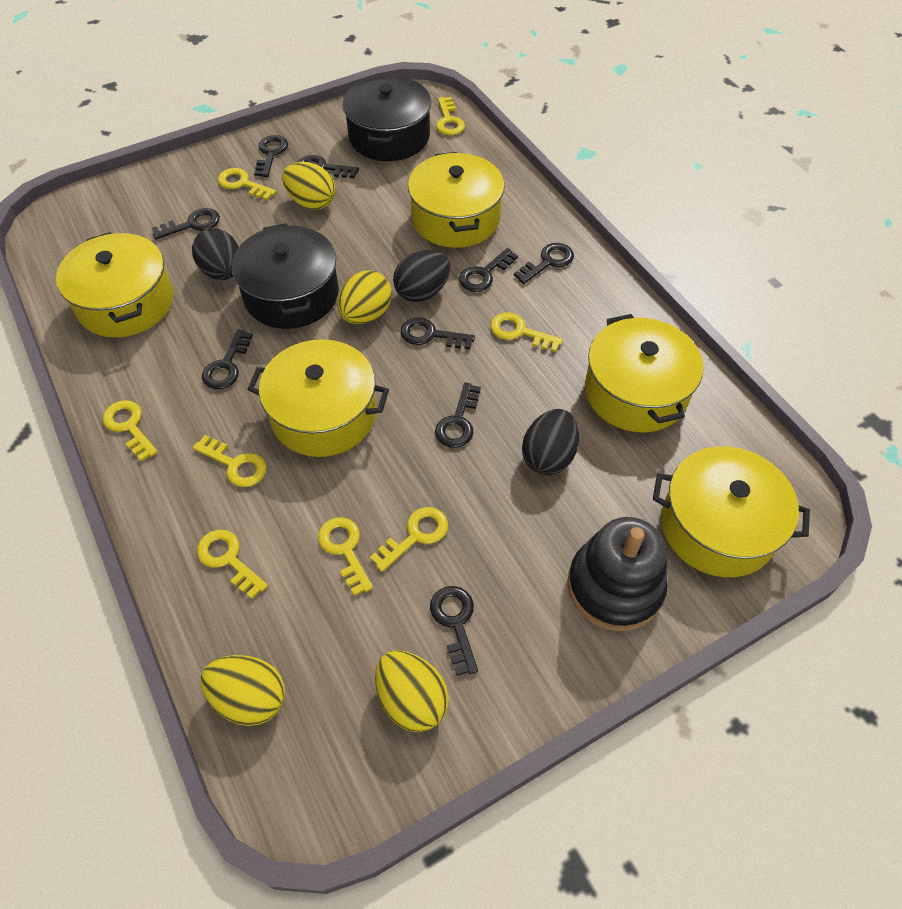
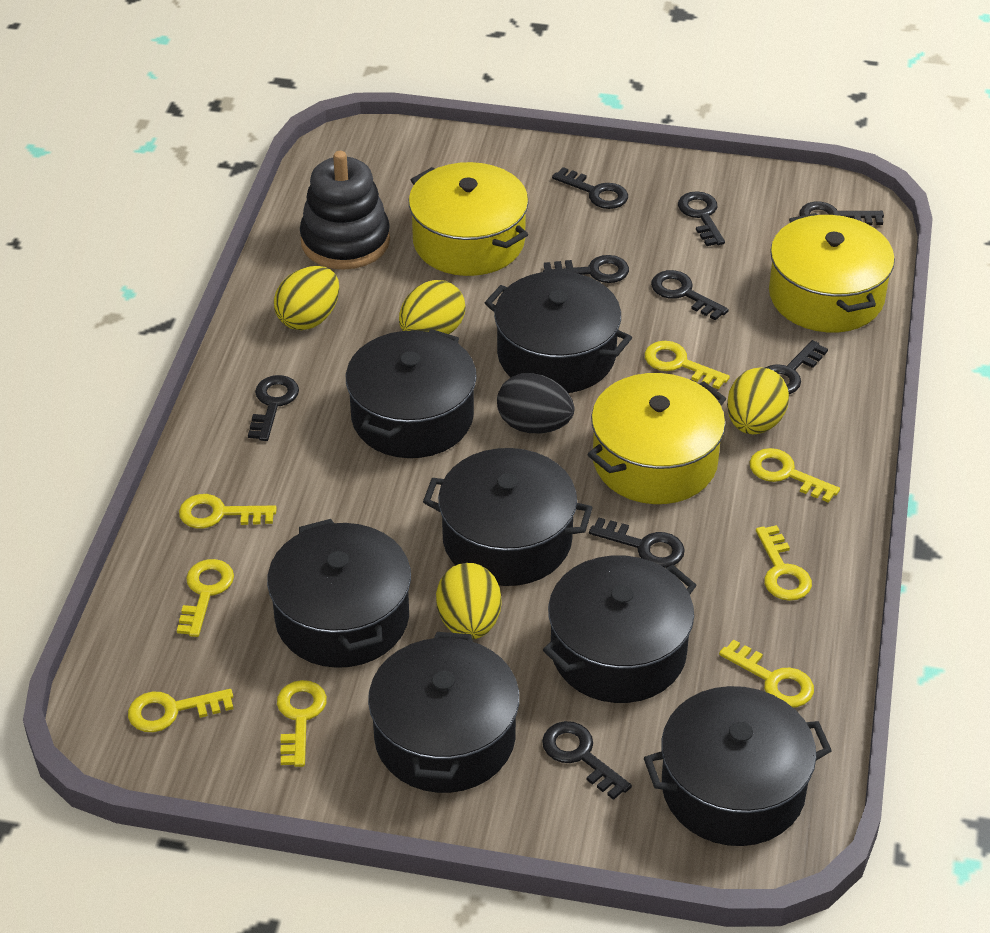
black egg: 3 -> 1
black pot: 2 -> 7
yellow pot: 5 -> 3

